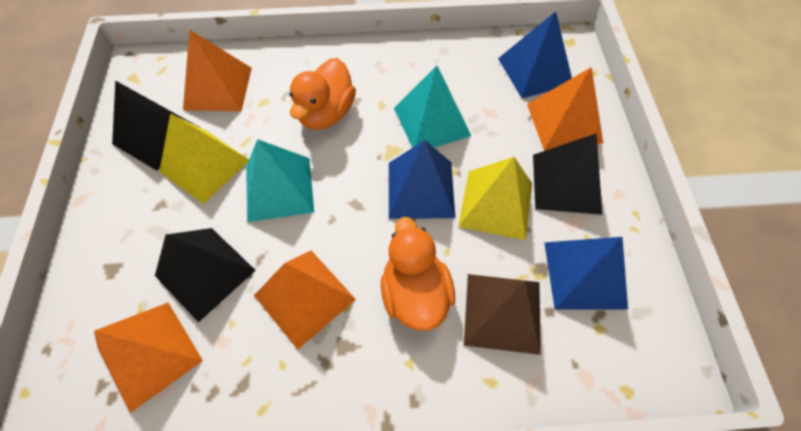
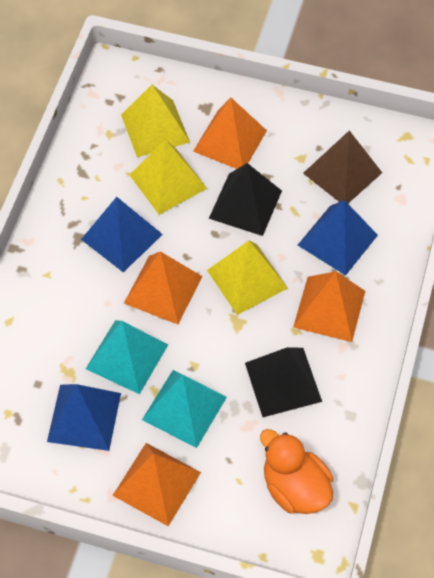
black pyramid: 3 -> 2
orange duck: 2 -> 1
yellow pyramid: 2 -> 3

